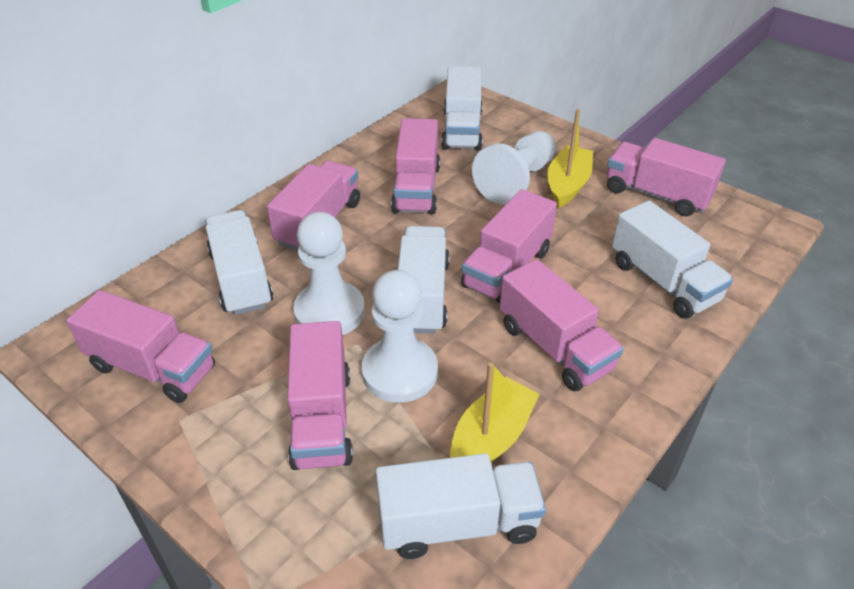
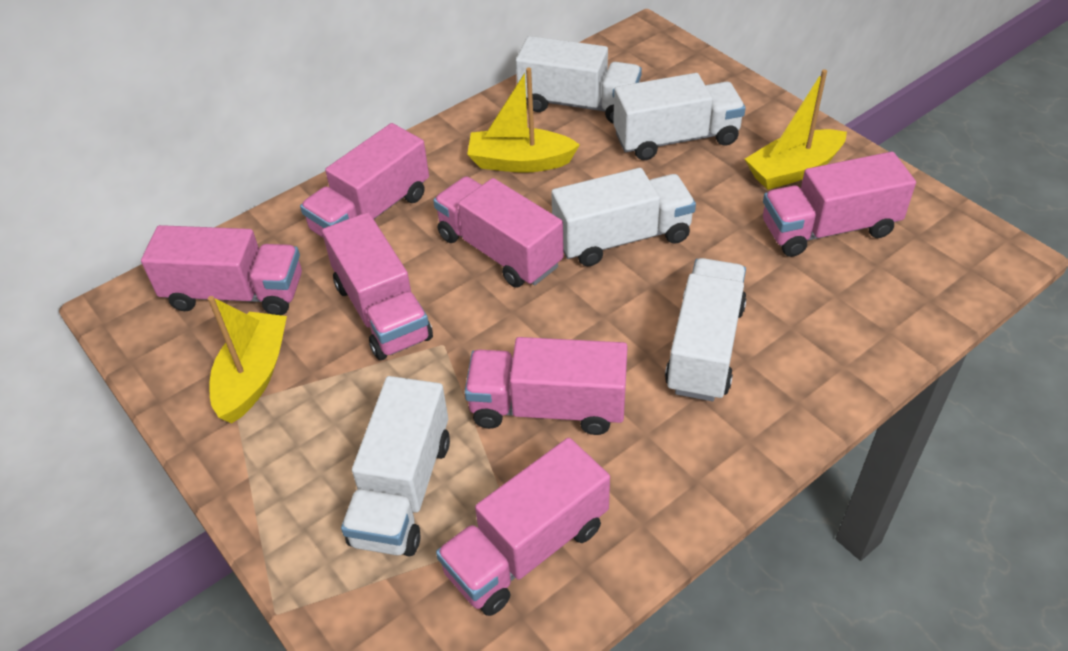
white pawn: 3 -> 0
yellow boat: 2 -> 3

